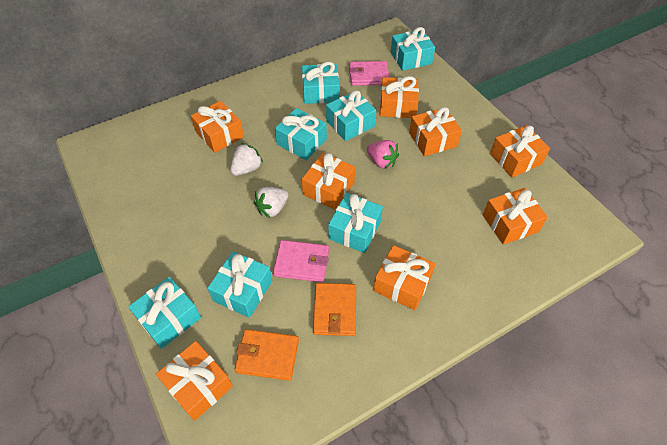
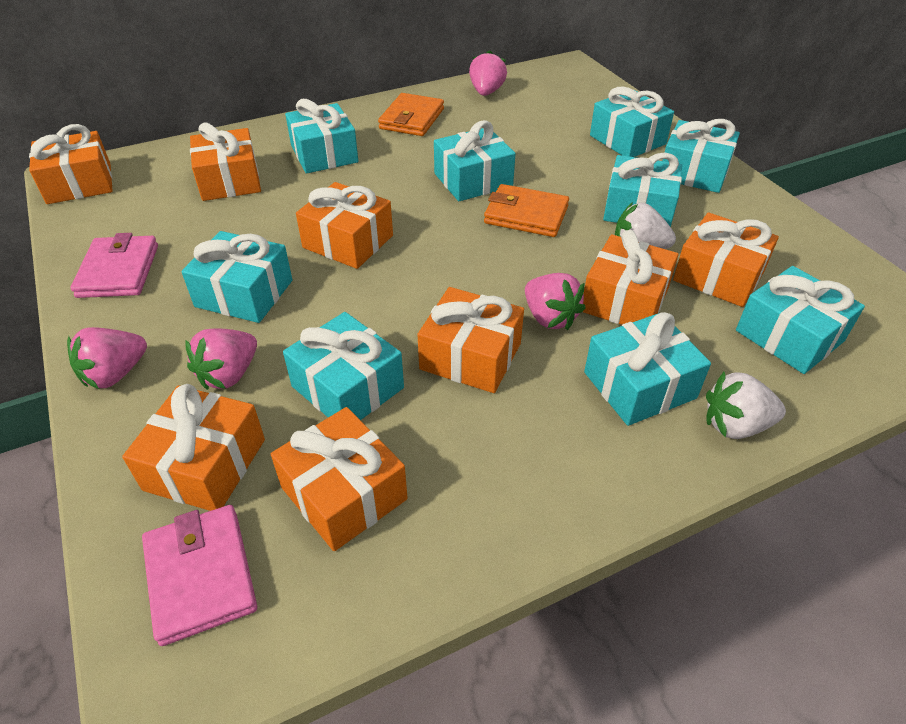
pink strawberry: 1 -> 4
turquoise gift: 7 -> 9

